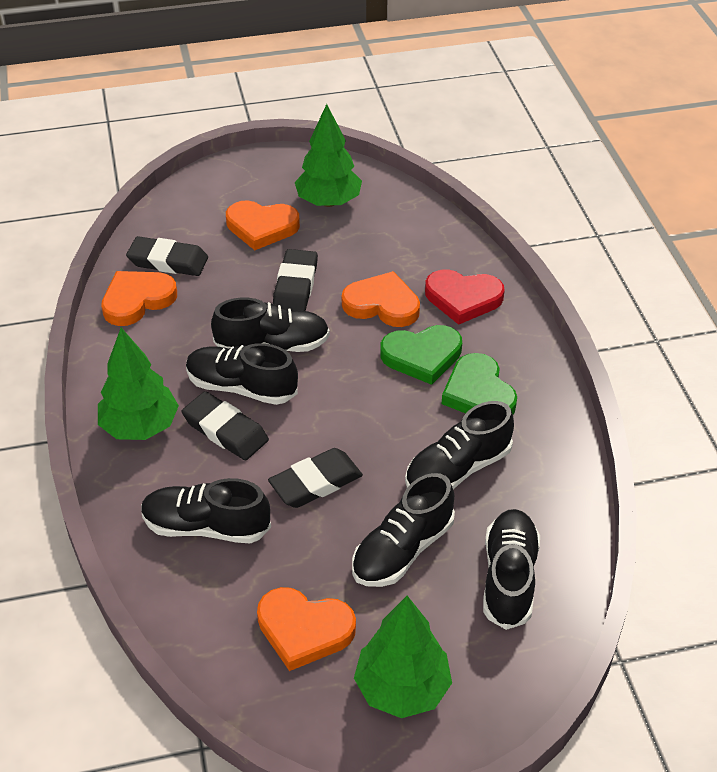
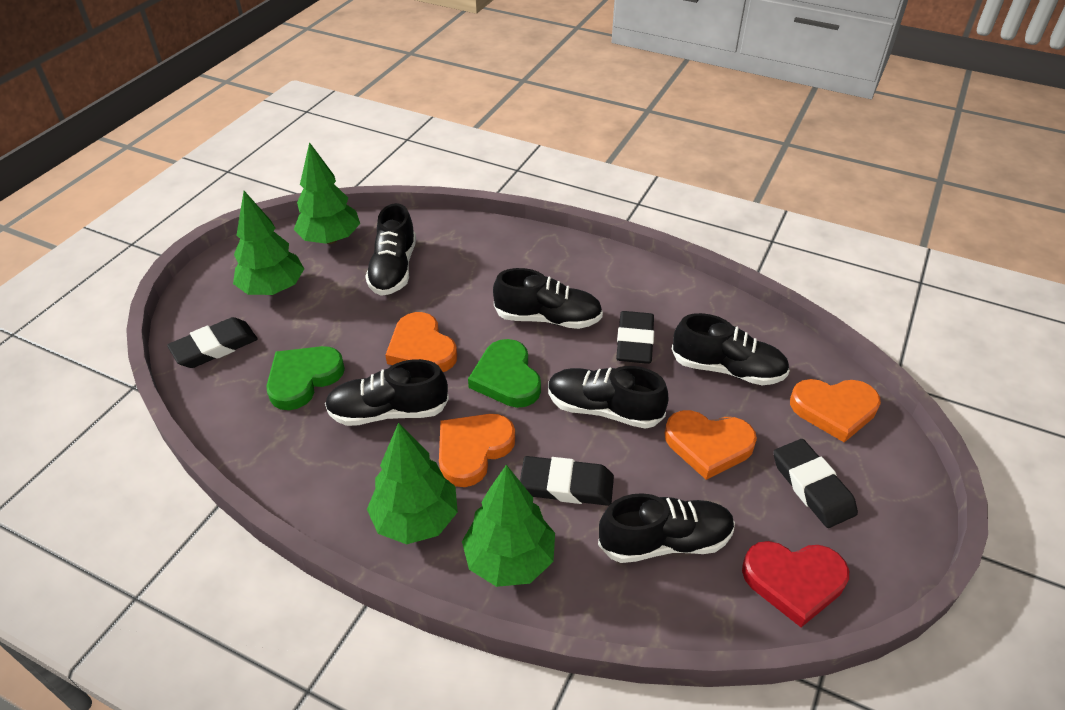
green tree: 3 -> 4

